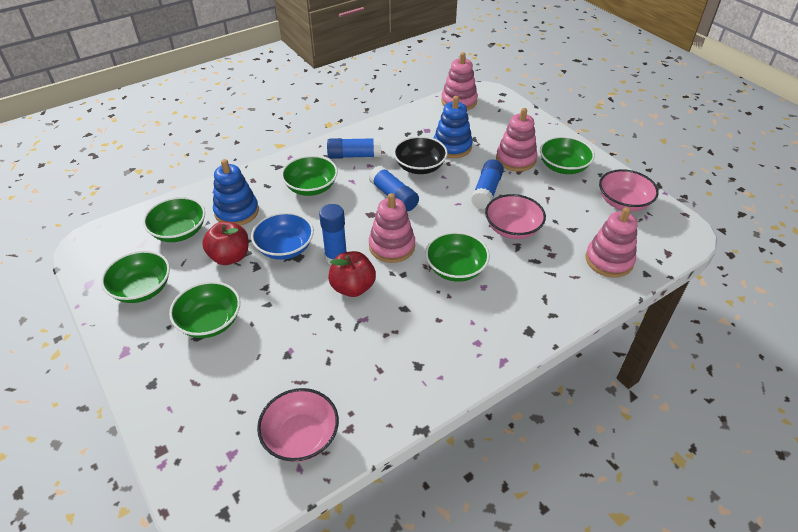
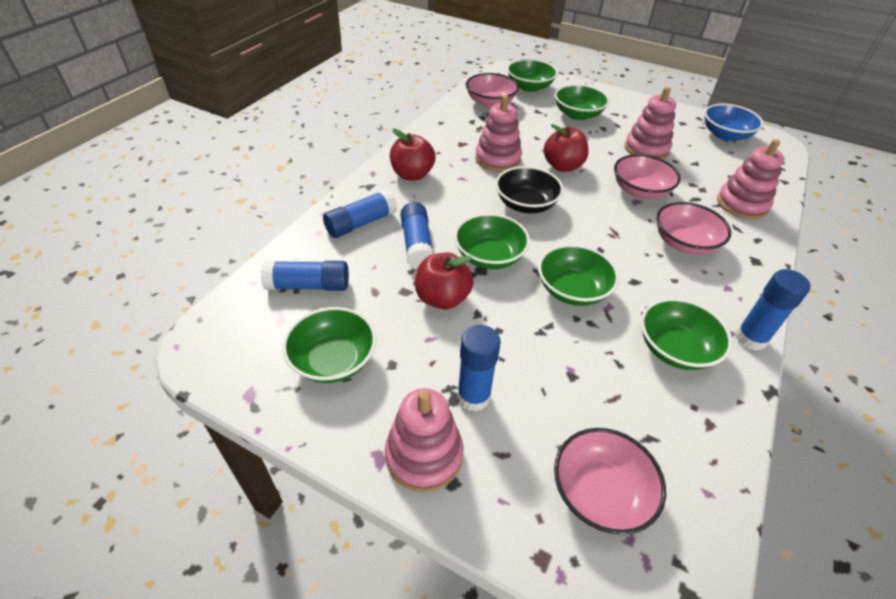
blue glue stick: 4 -> 5
blue stacking toy: 2 -> 0
pink bowl: 3 -> 4
red apple: 2 -> 3

